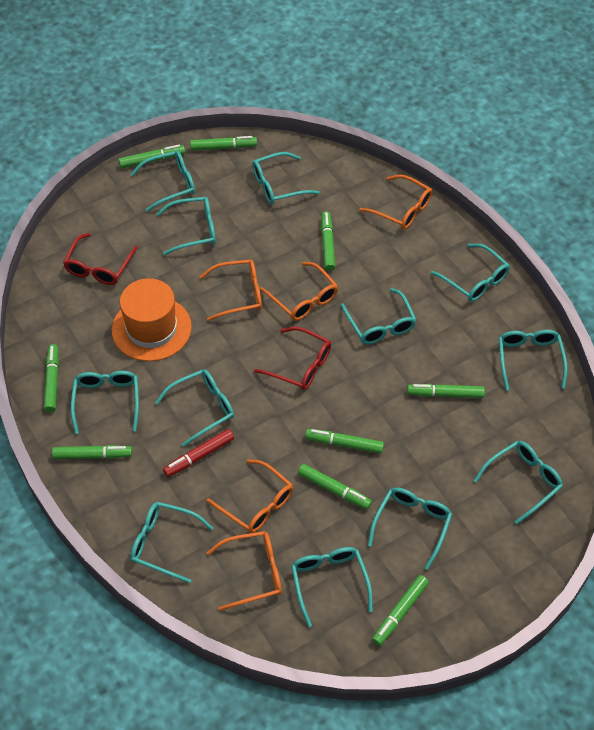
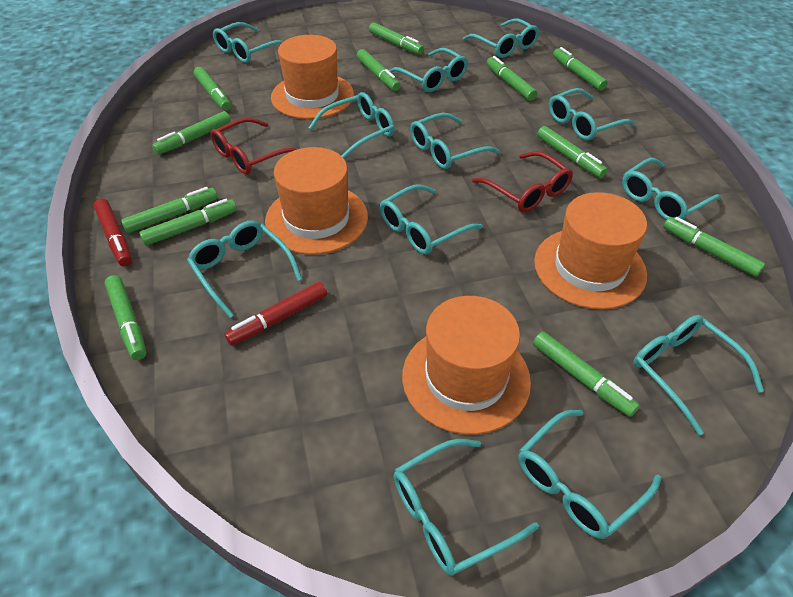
green marker: 9 -> 12
orange glasses: 5 -> 0
orange hat: 1 -> 4
red marker: 1 -> 2

